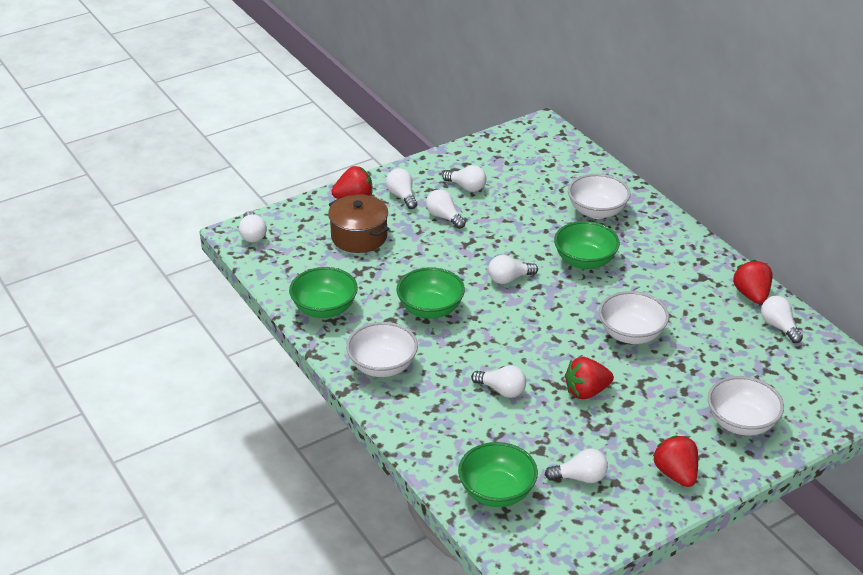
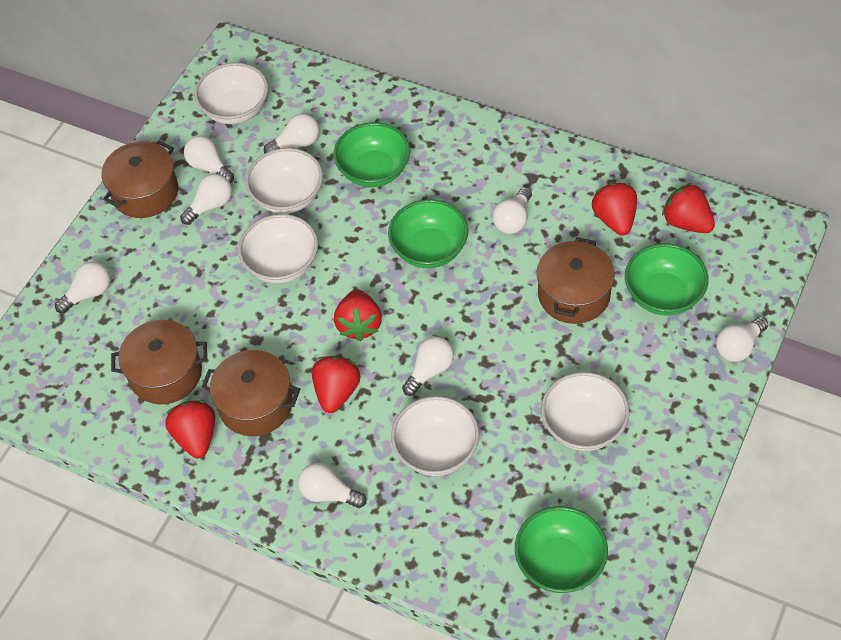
brown pot: 1 -> 4
red strawberry: 4 -> 5
white bowl: 4 -> 5

